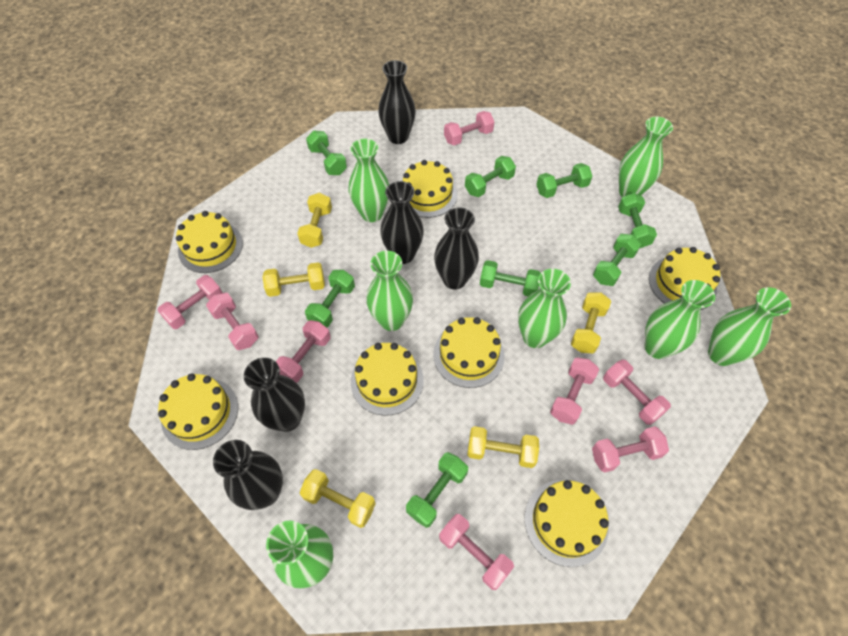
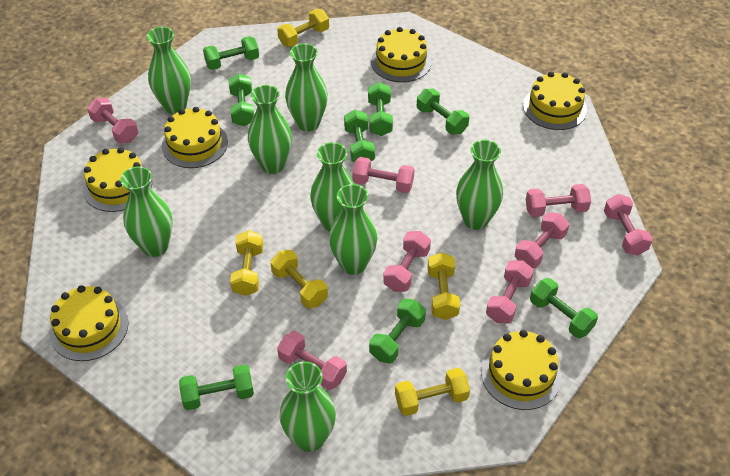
black vase: 5 -> 0
green vase: 7 -> 8
yellow cake: 7 -> 6

